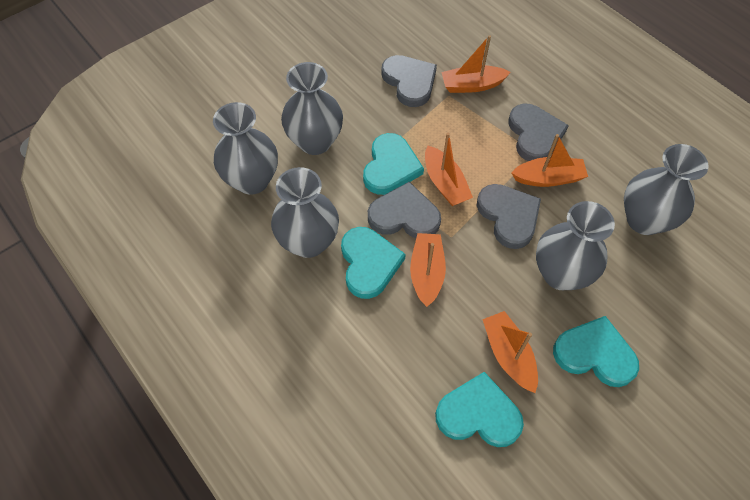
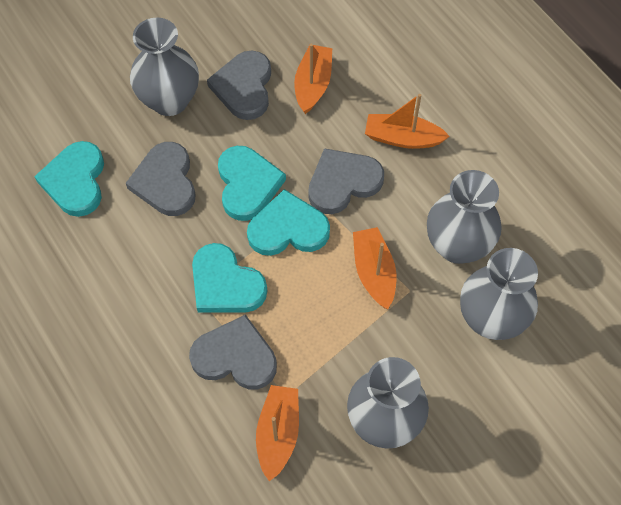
grey vase: 5 -> 4
orange boat: 5 -> 4

